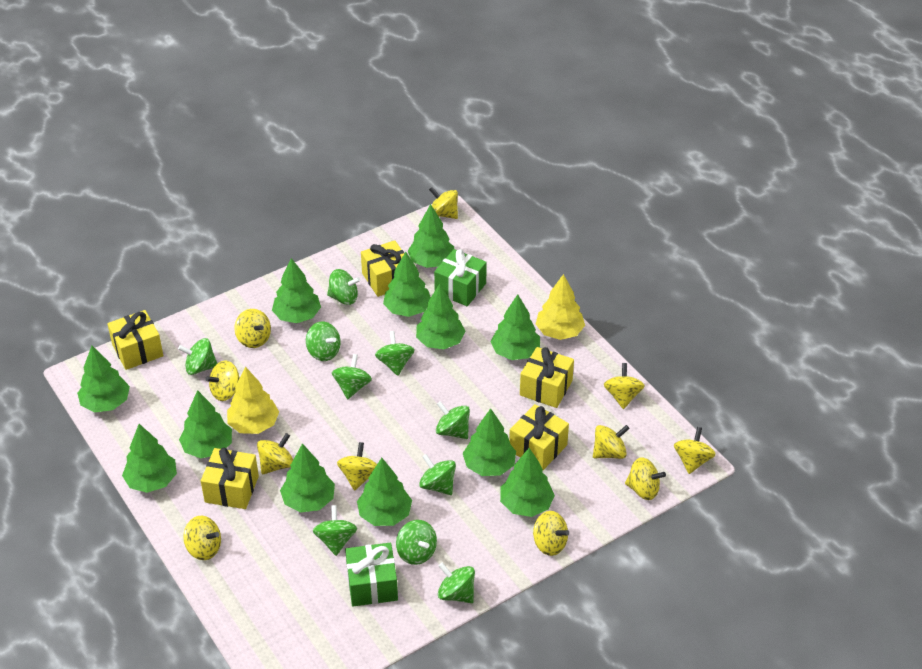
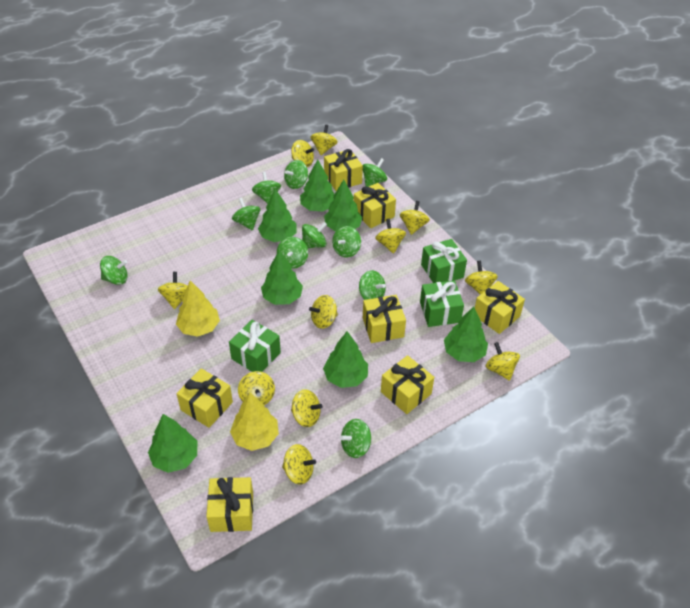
green gift: 2 -> 3
green tree: 12 -> 7
yellow gift: 5 -> 7

